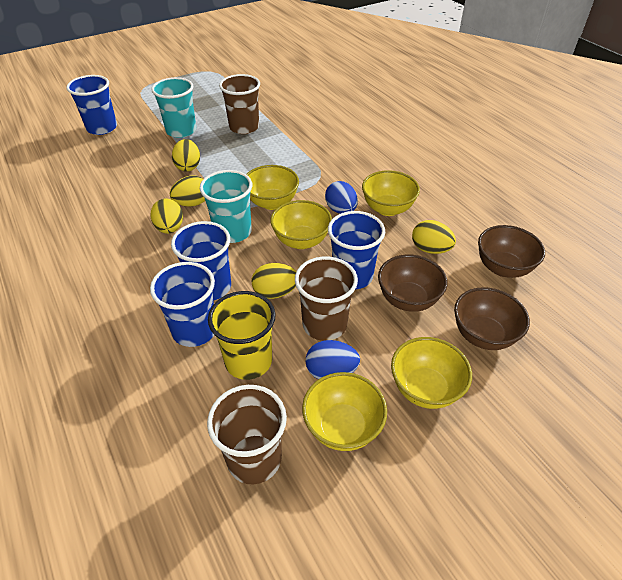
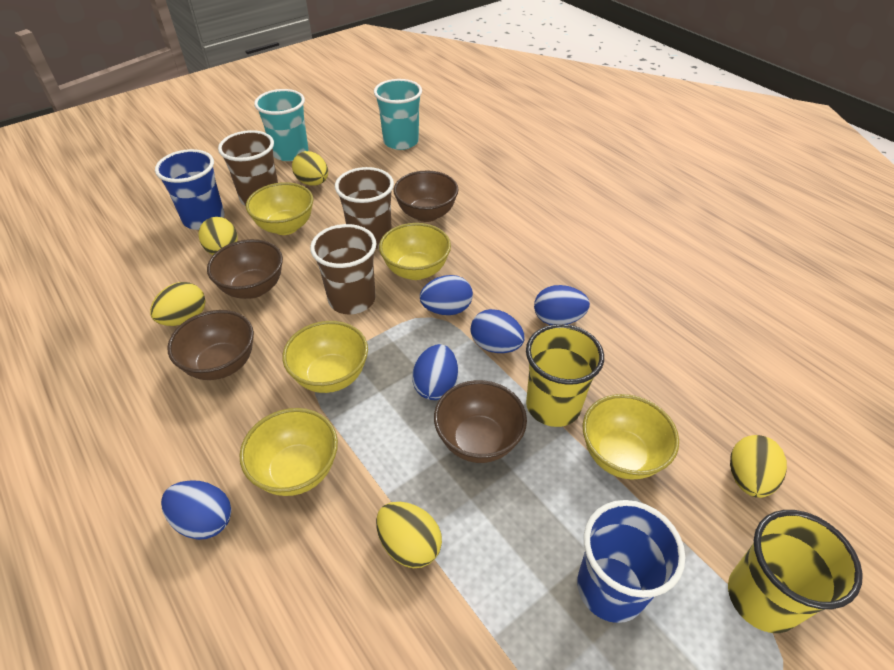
blue cup: 4 -> 2
blue egg: 2 -> 5
brown bowl: 3 -> 4
yellow cup: 1 -> 2

